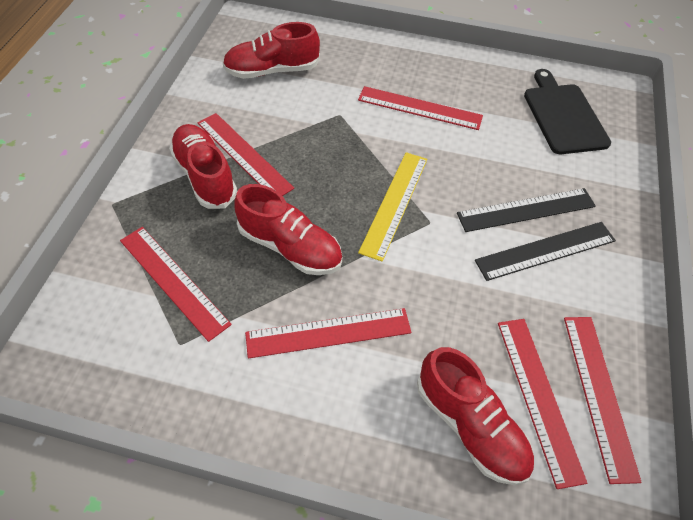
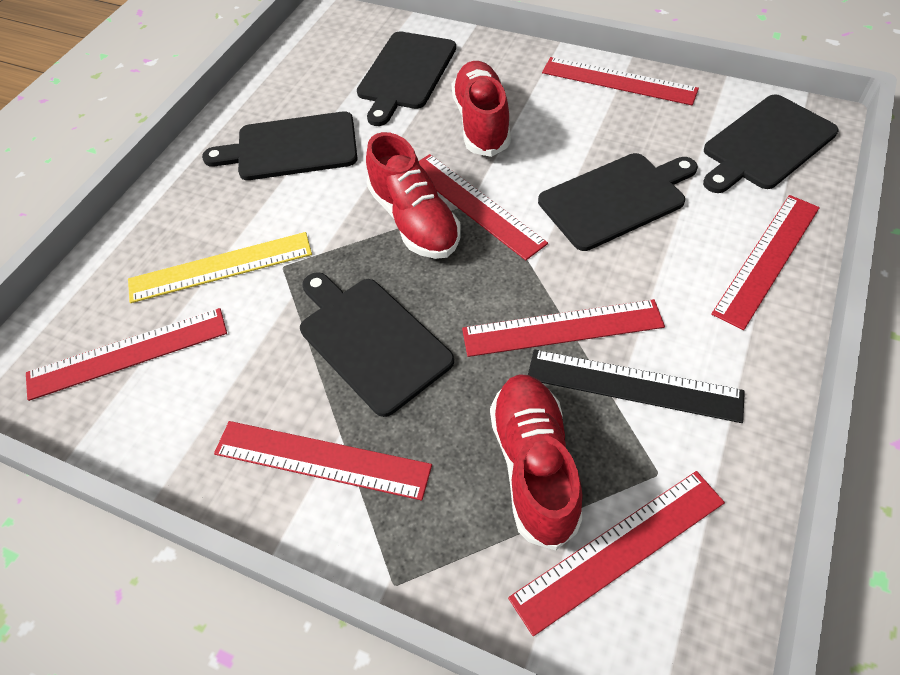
black cutting board: 1 -> 5
black ruler: 2 -> 1
red ruler: 6 -> 7
red shoe: 4 -> 3

